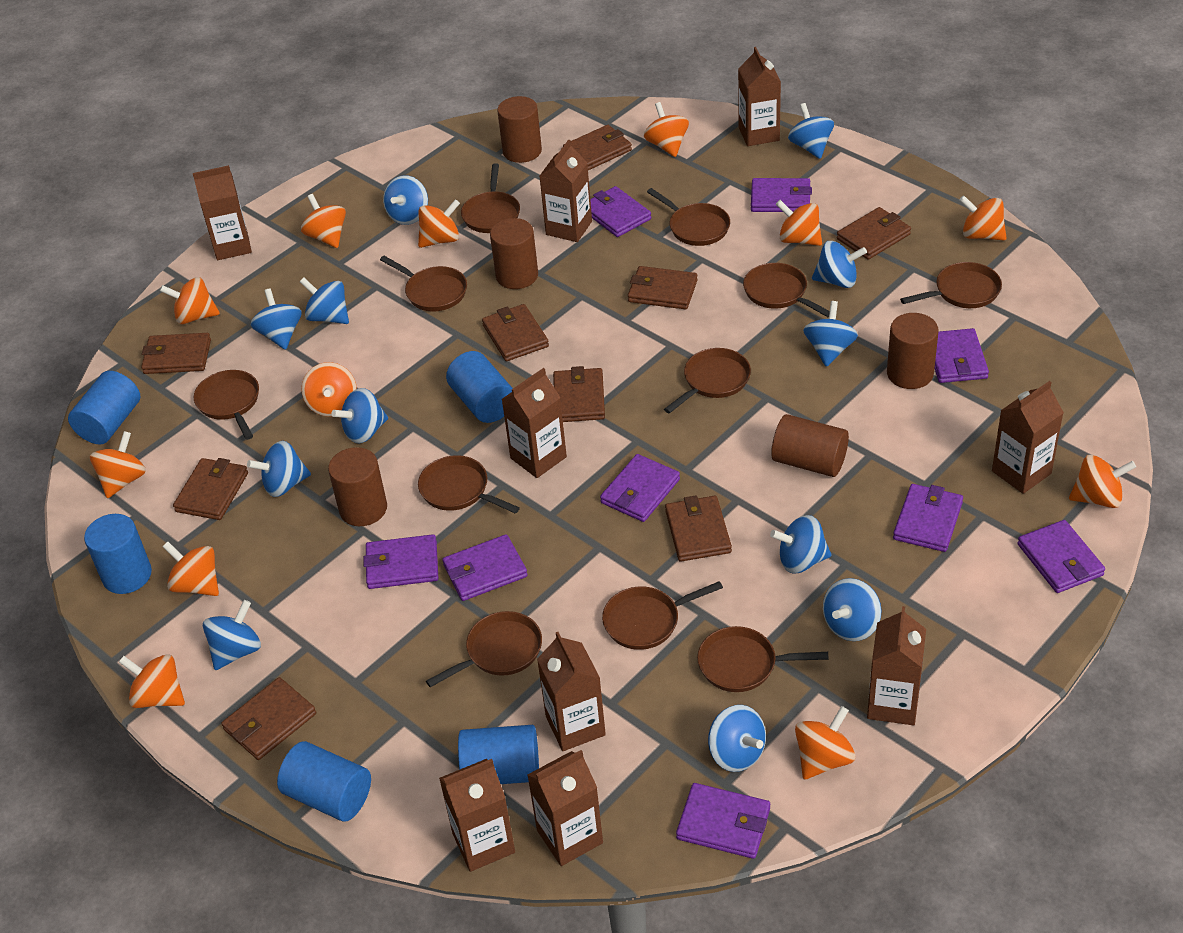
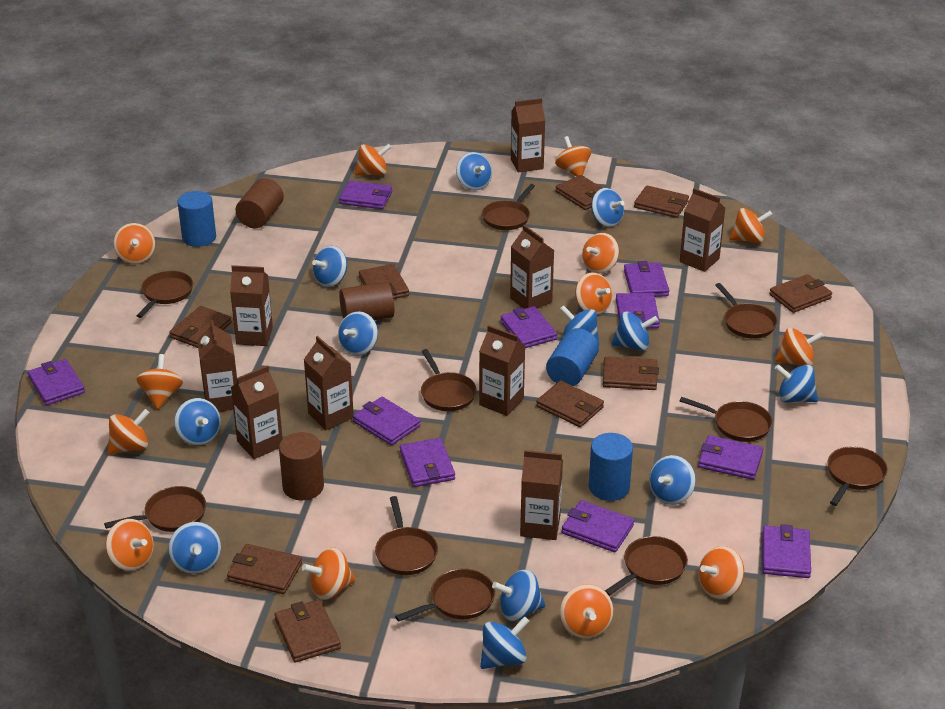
blue cylinder: 5 -> 3
brown cylinder: 5 -> 3
brown pan: 11 -> 10
orange spinning top: 12 -> 13
purple wallet: 9 -> 10

